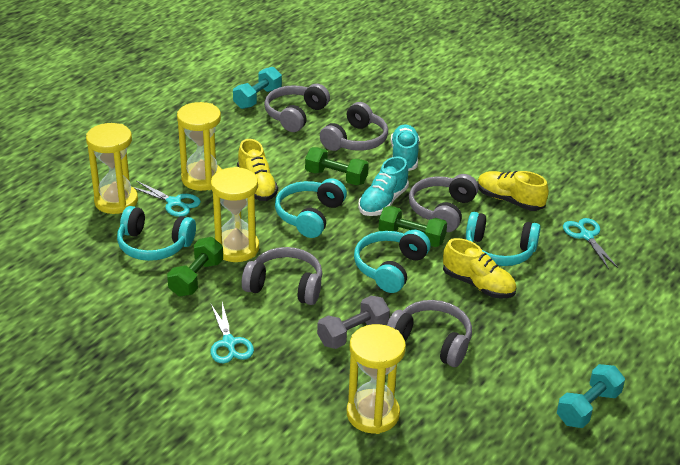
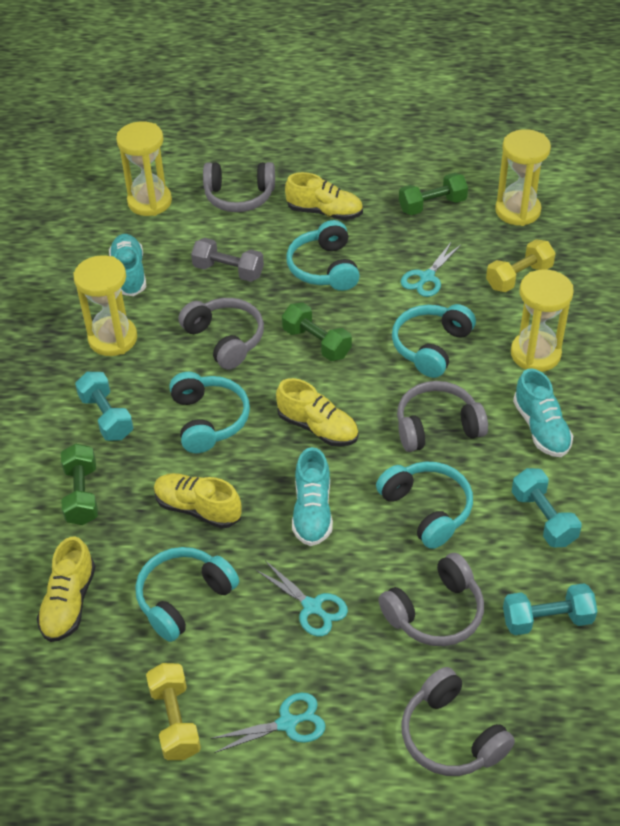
turquoise dumbbell: 2 -> 3
turquoise headphones: 4 -> 5
turquoise shoe: 2 -> 3
yellow dumbbell: 0 -> 2
yellow shoe: 3 -> 4

